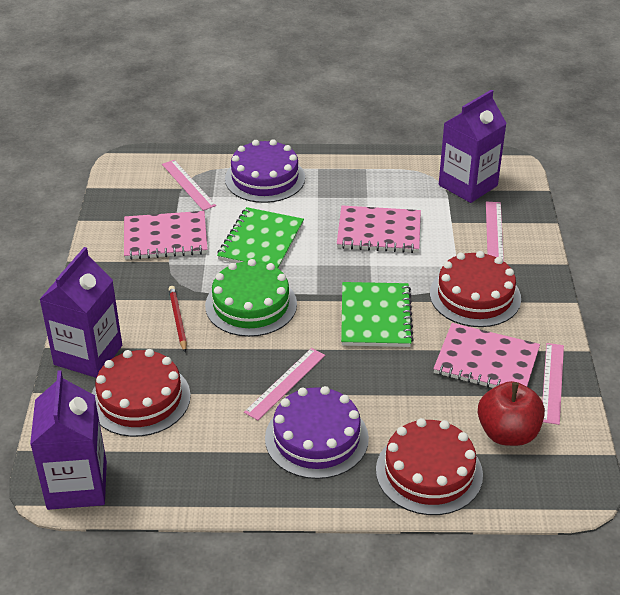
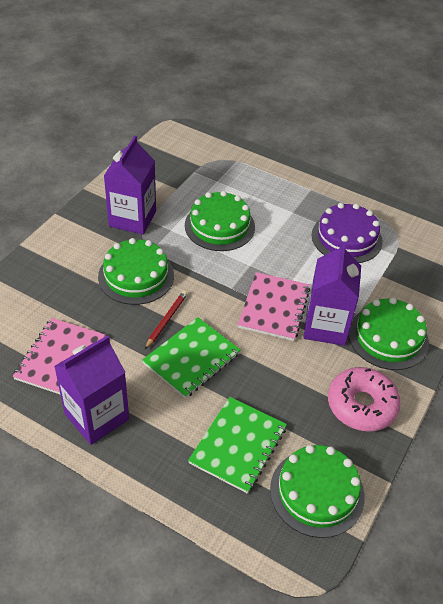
green cake: 1 -> 4
pink donut: 0 -> 1
pink notebook: 3 -> 2
pink ruler: 4 -> 0
purple cake: 2 -> 1
red apple: 1 -> 0
red cake: 3 -> 0

